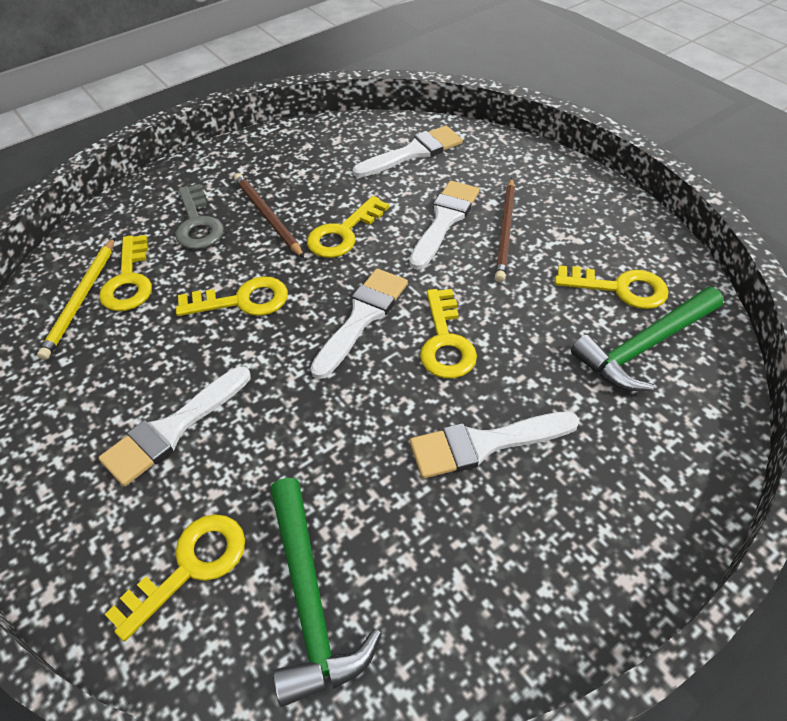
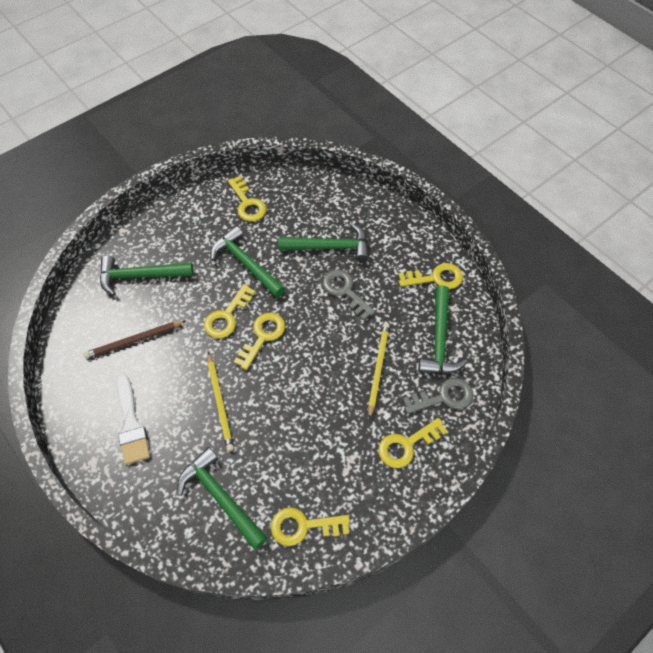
brown pencil: 2 -> 1
green hammer: 2 -> 5
grey key: 1 -> 2
white brush: 5 -> 1
yellow pencil: 1 -> 2

